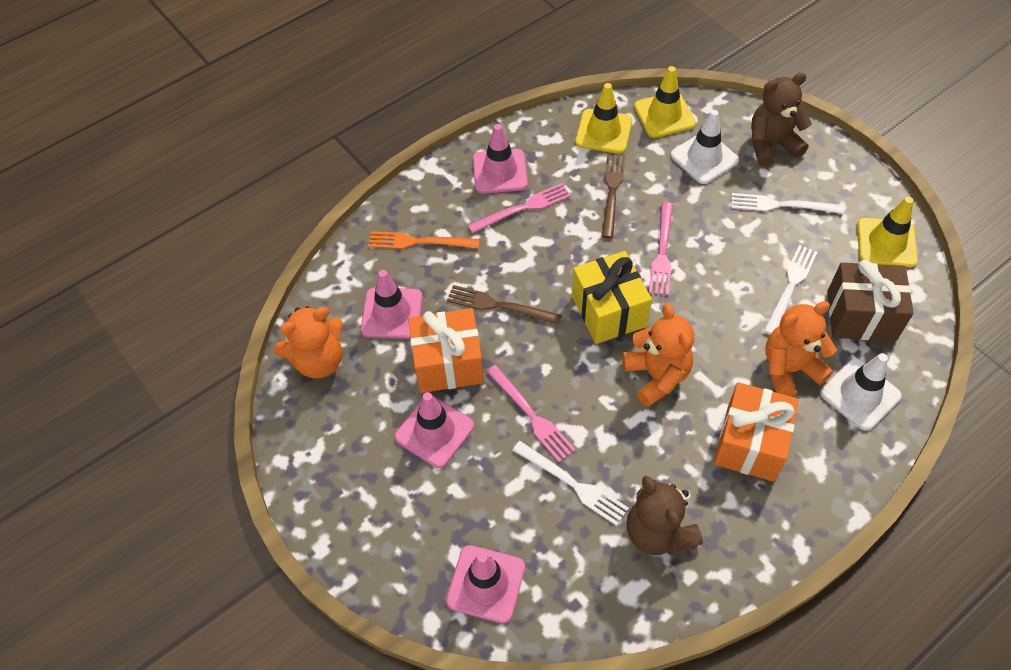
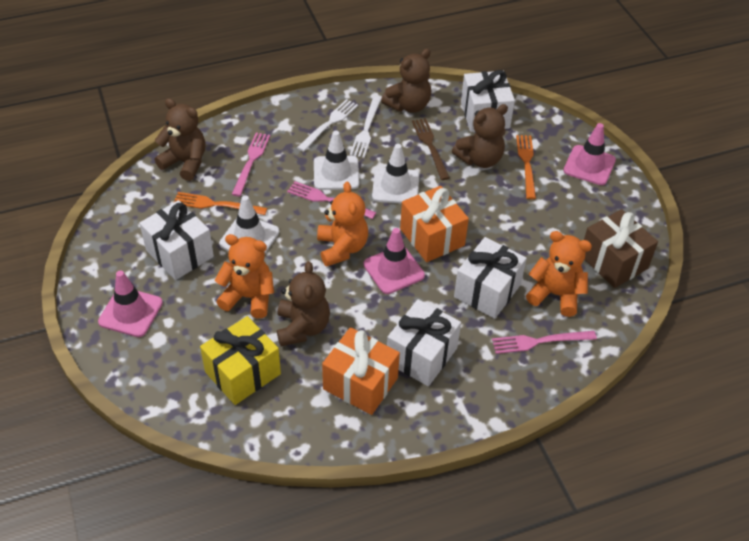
brown fork: 2 -> 1
brown teddy bear: 2 -> 4
orange fork: 1 -> 2
pink traffic cone: 4 -> 3
white fork: 3 -> 2
white gift: 0 -> 4
white traffic cone: 2 -> 3
yellow traffic cone: 3 -> 0

